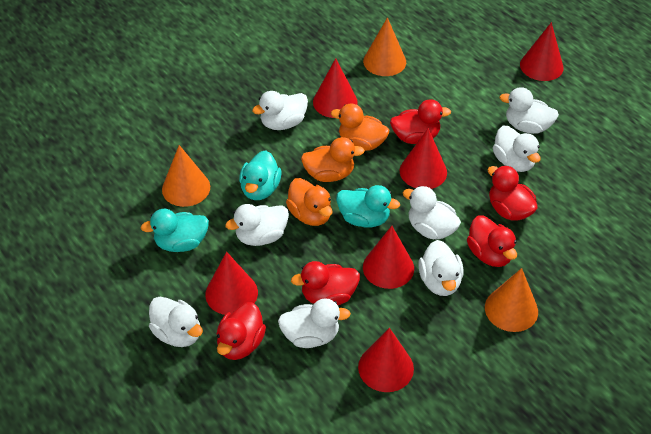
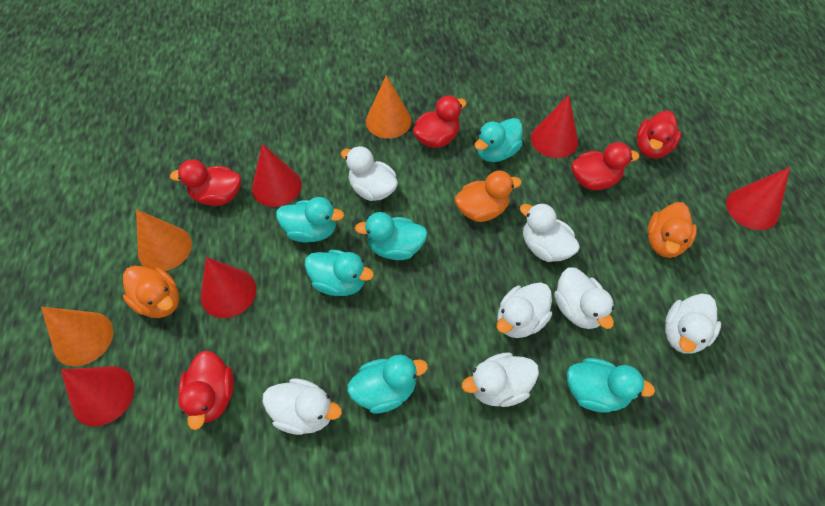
red cone: 6 -> 5
turquoise duck: 3 -> 6
white duck: 8 -> 7

